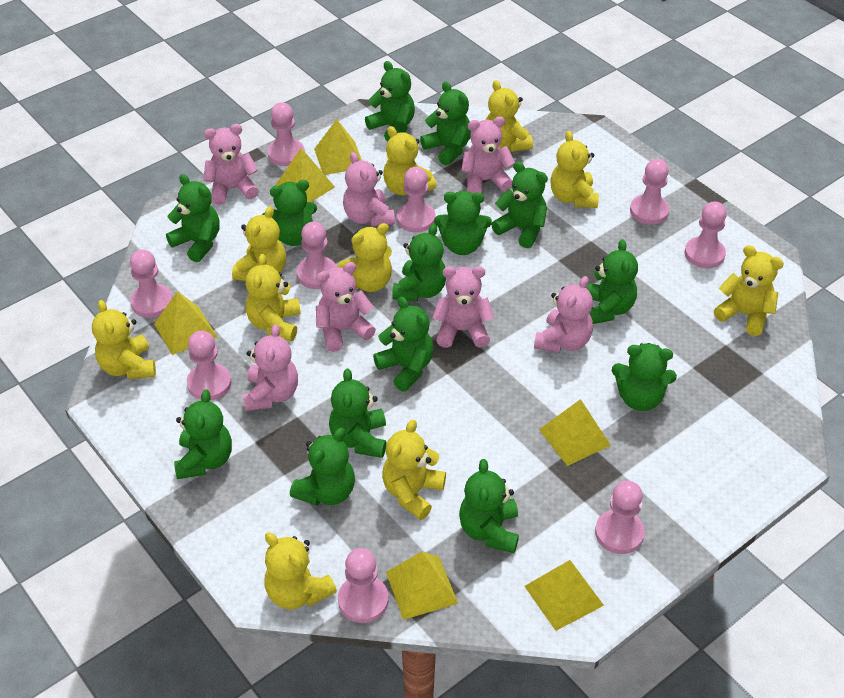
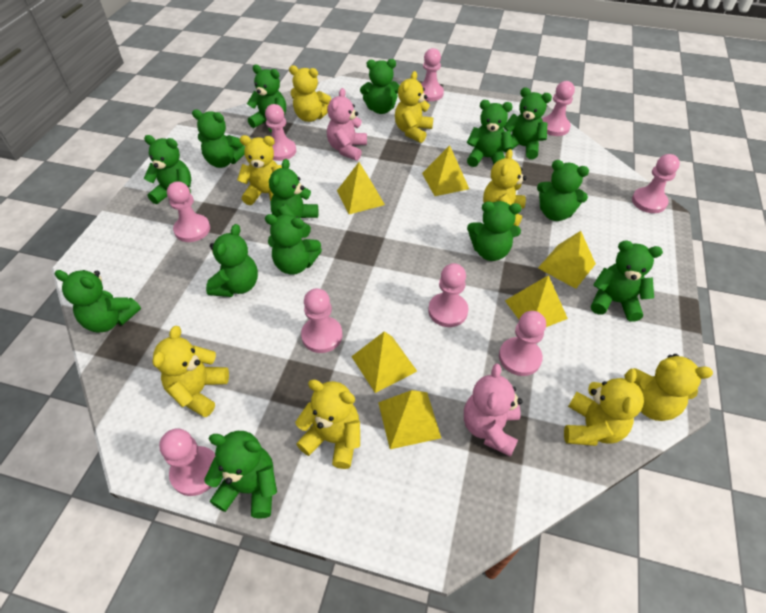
pink teddy bear: 7 -> 2
yellow teddy bear: 10 -> 8

